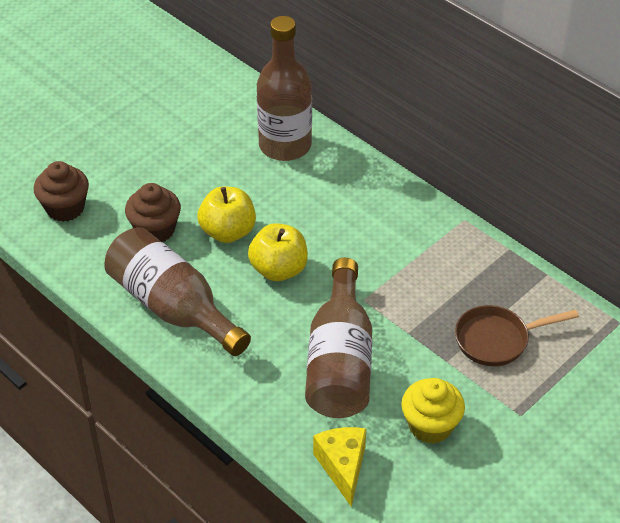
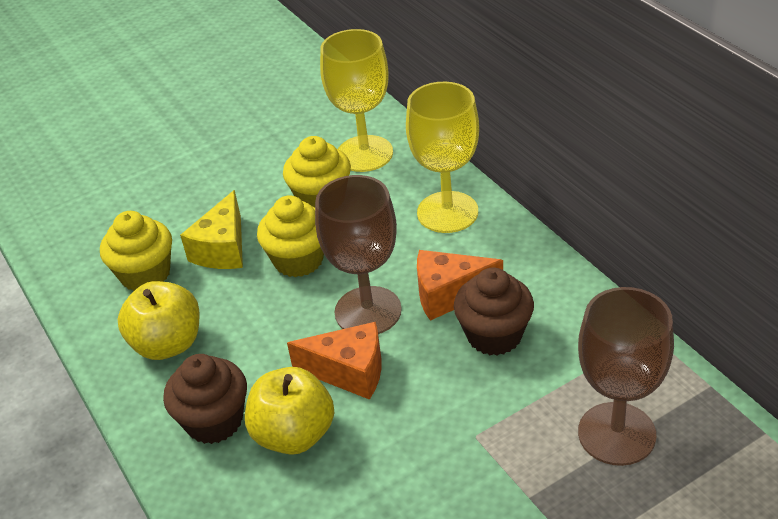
brown bottle: 3 -> 0
brown goblet: 0 -> 2
brown pan: 1 -> 0
orange cheese: 0 -> 2
yellow cupcake: 1 -> 3
yellow goblet: 0 -> 2

